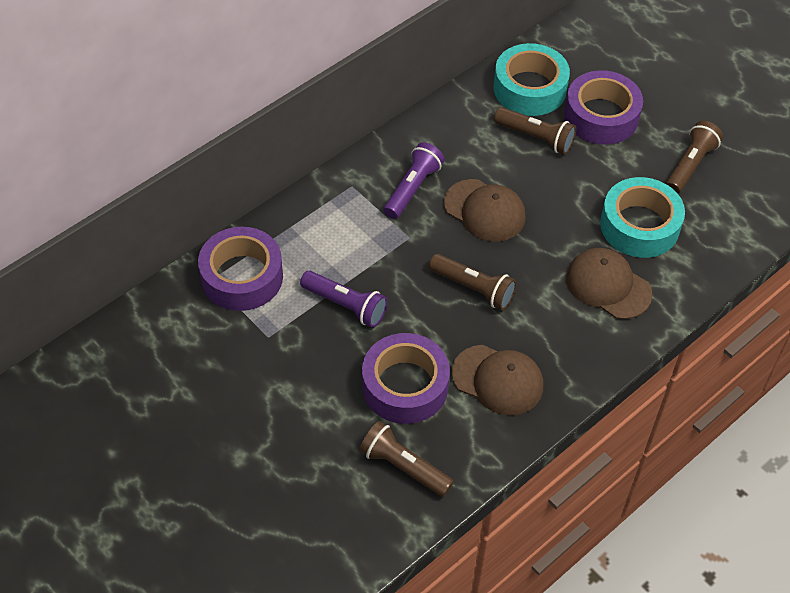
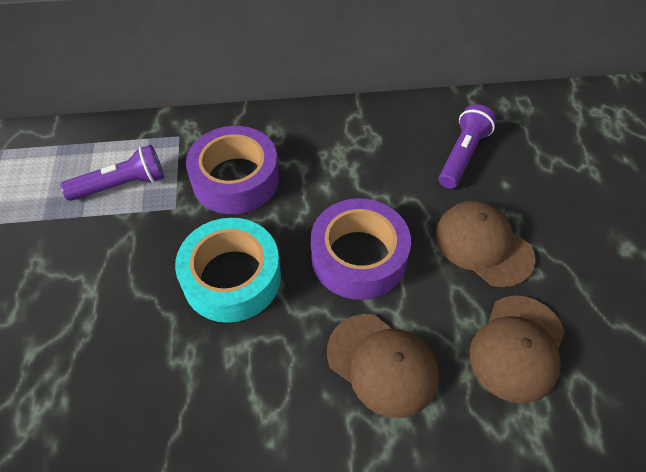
brown flashlight: 4 -> 0
purple tape: 3 -> 2
turquoise tape: 2 -> 1

